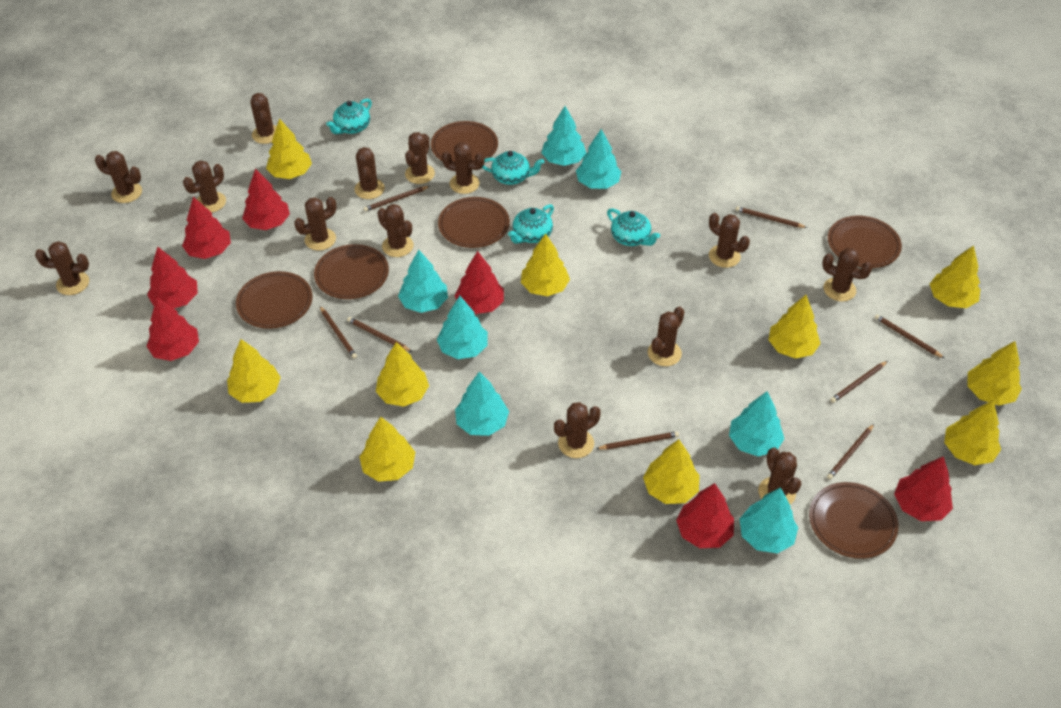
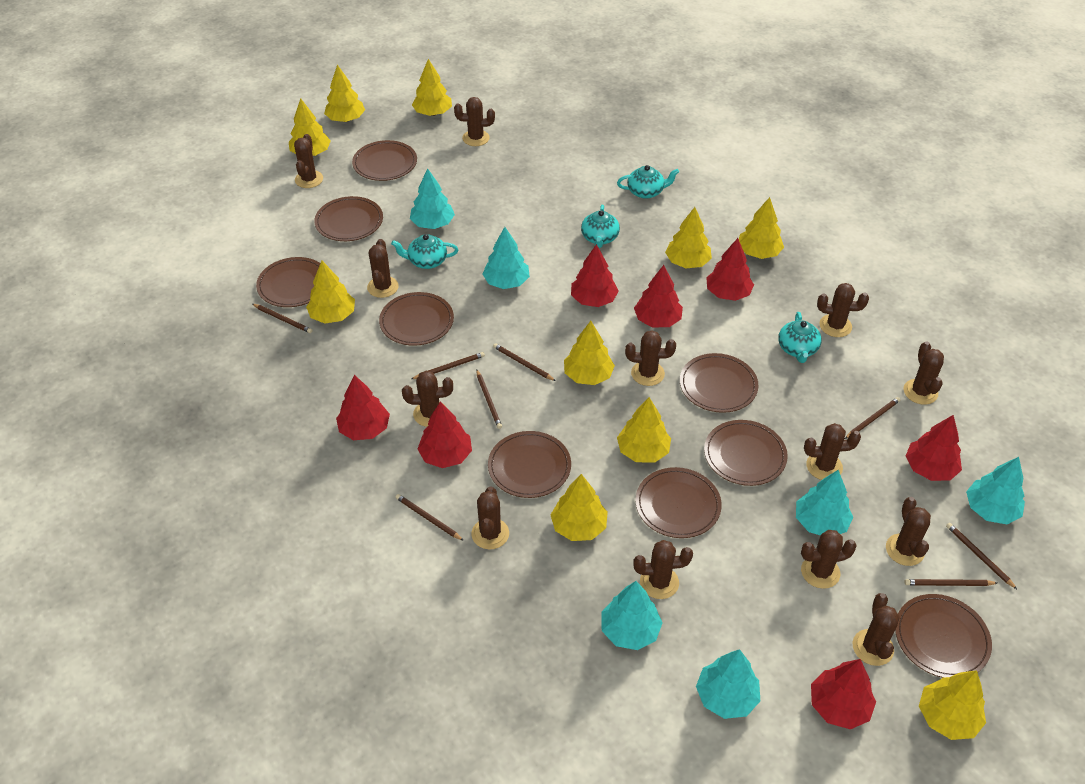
brown cactus: 14 -> 13
brown plate: 6 -> 9
turquoise tree: 7 -> 6

